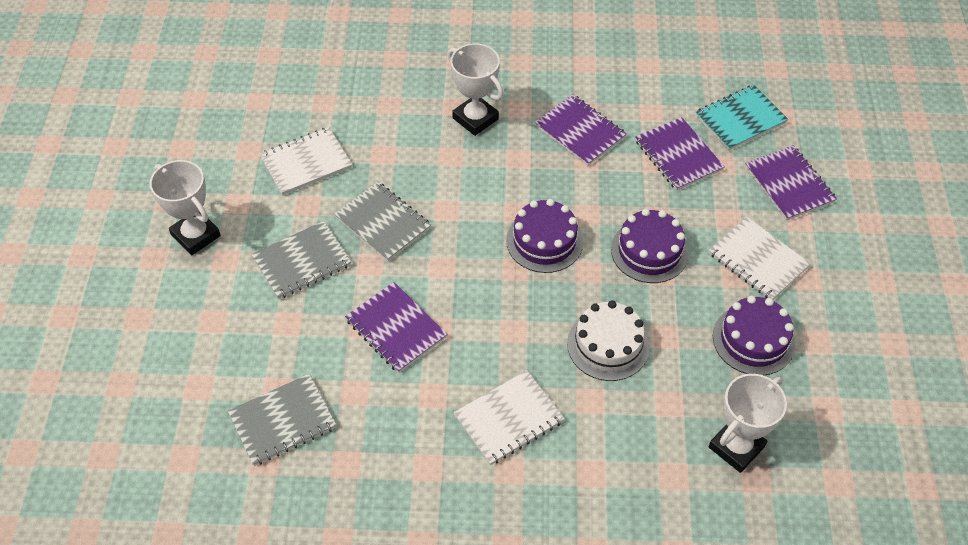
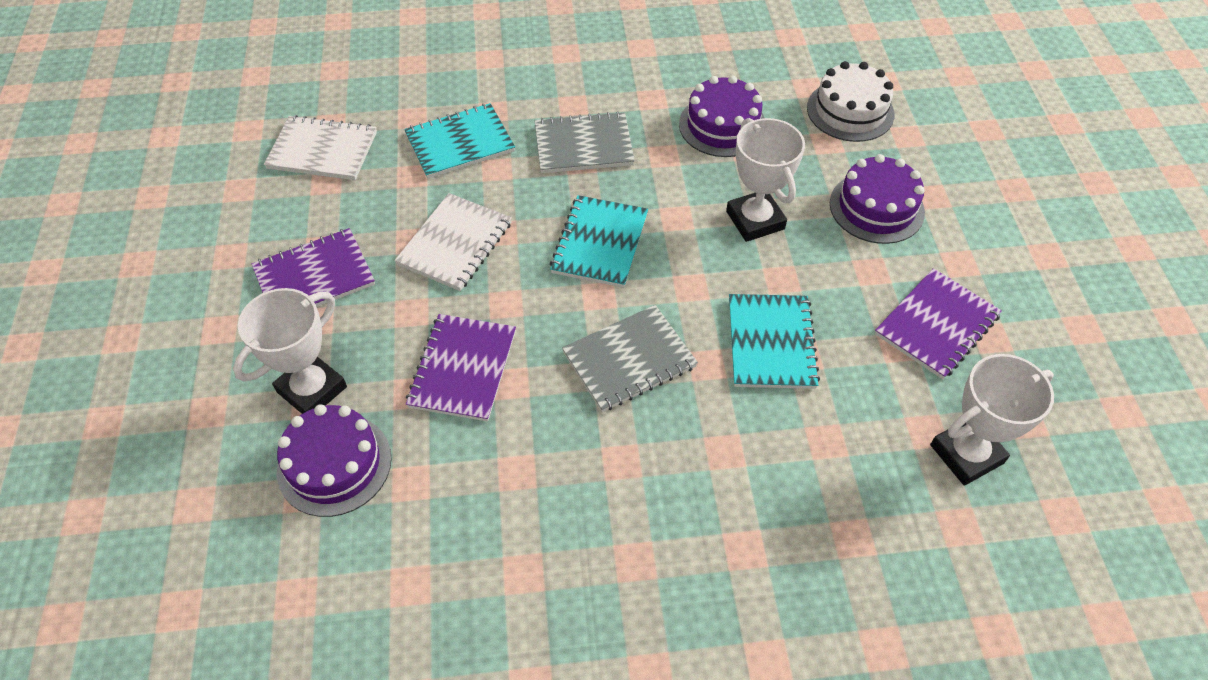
grey notebook: 3 -> 2
purple notebook: 4 -> 3
turquoise notebook: 1 -> 3
white notebook: 3 -> 2

